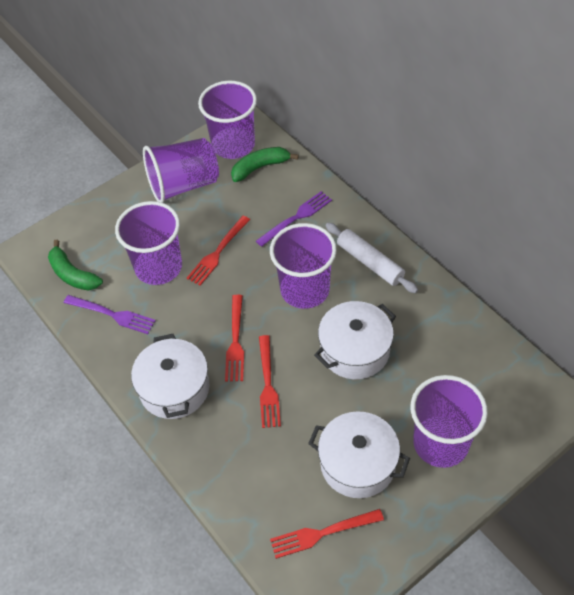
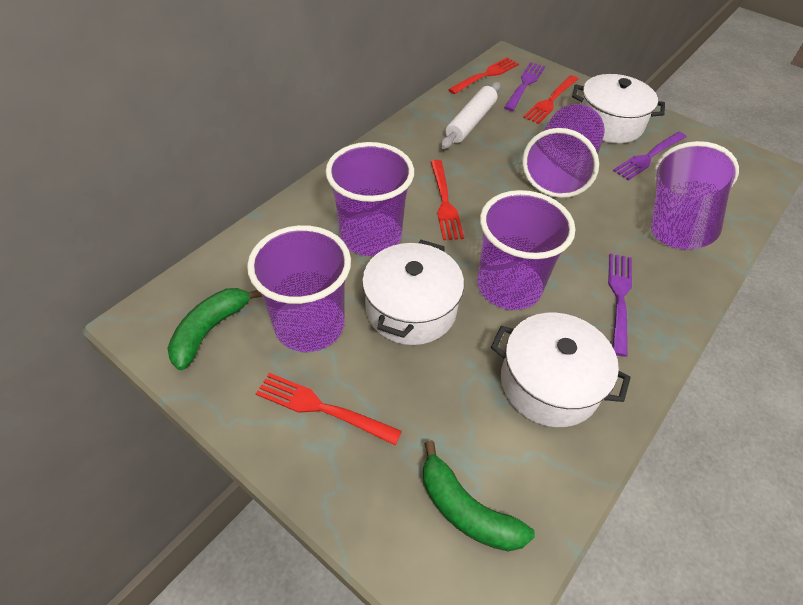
purple fork: 2 -> 3

